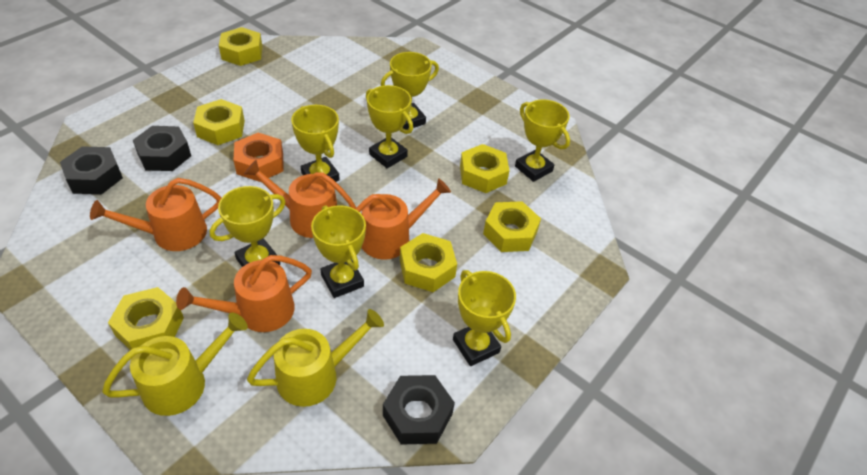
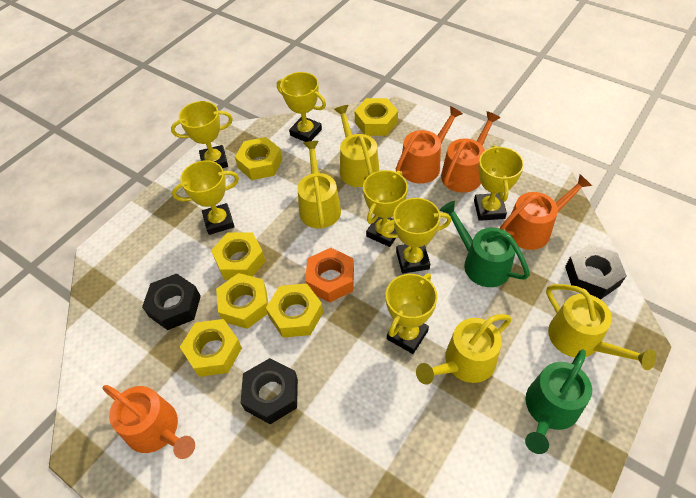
green watering can: 0 -> 2
yellow watering can: 2 -> 4

